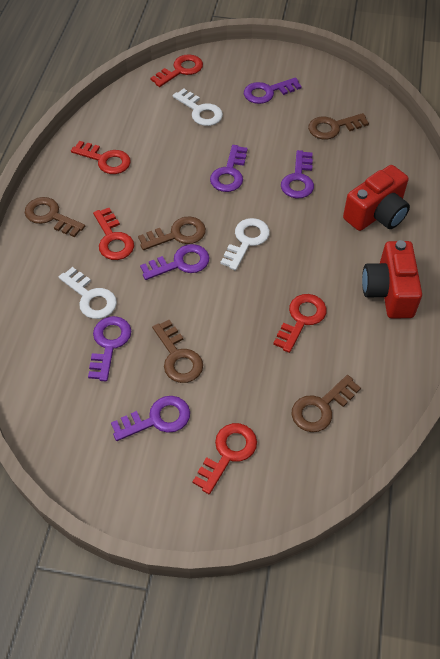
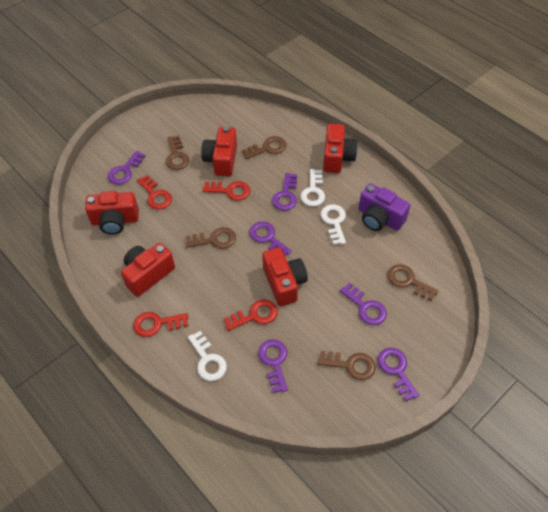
purple camera: 0 -> 1
red camera: 2 -> 5
red key: 5 -> 4

